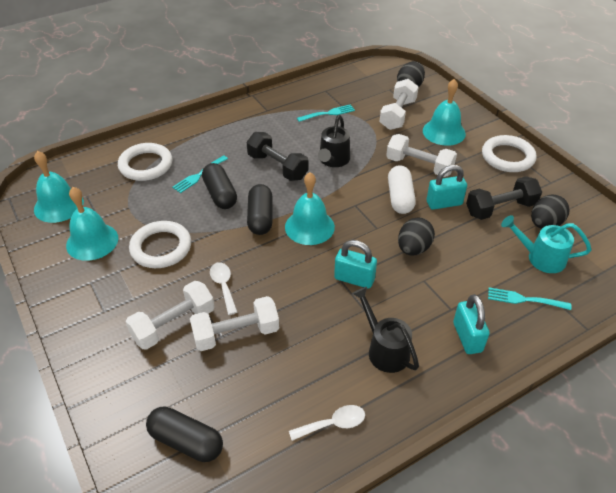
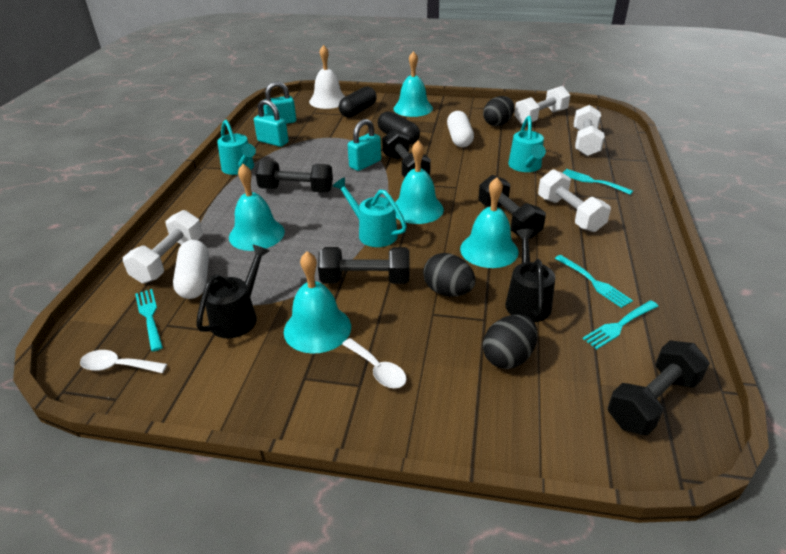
black capsule: 3 -> 2
black dumbbell: 2 -> 5
turquoise bell: 4 -> 5
turquoise fork: 3 -> 4
turquoise watering can: 1 -> 3
white bell: 0 -> 1
white capsule: 1 -> 2
white ring: 3 -> 0

